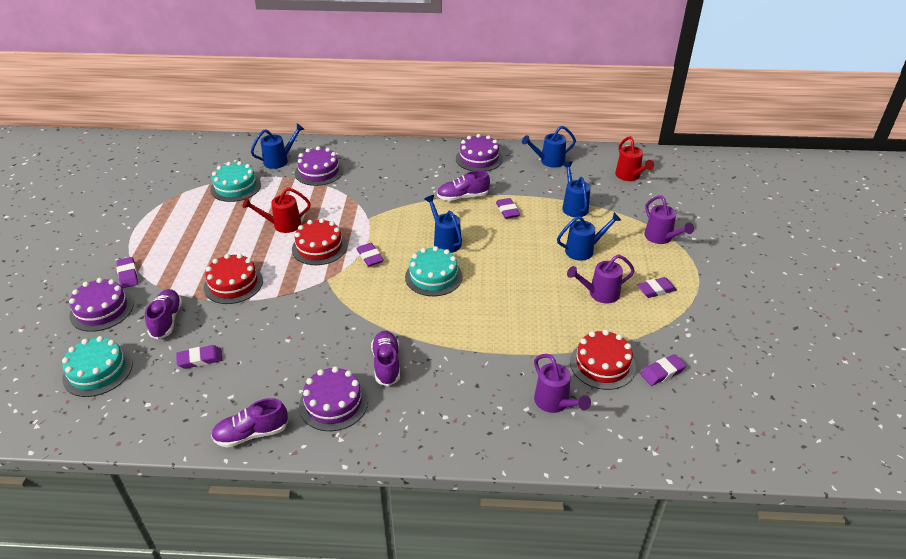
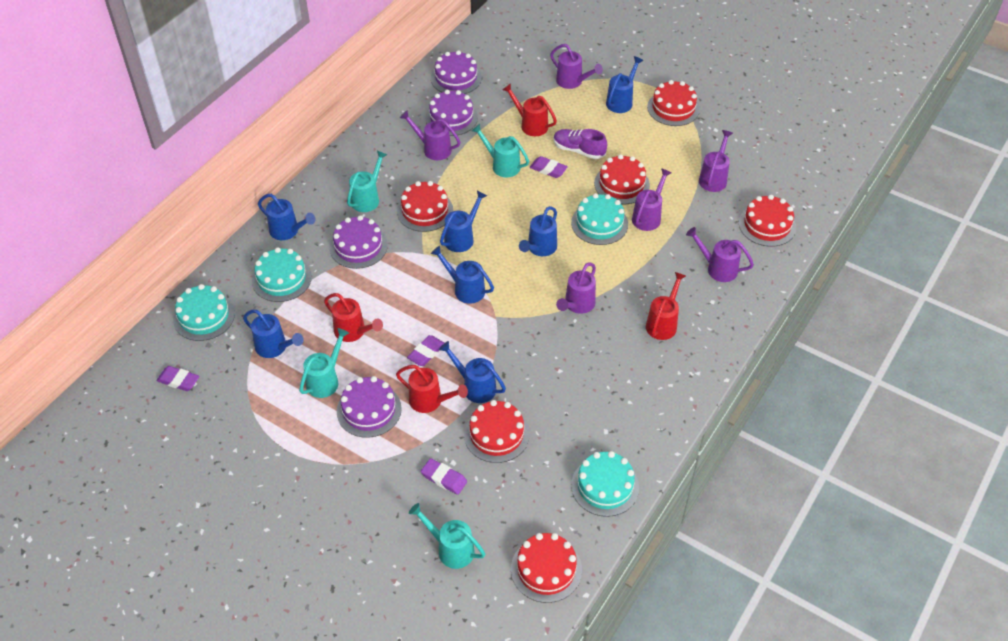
blue watering can: 5 -> 7
purple eraser: 6 -> 4
purple shoe: 4 -> 1
purple watering can: 3 -> 6
red cake: 3 -> 6
red watering can: 2 -> 4
turquoise cake: 3 -> 4
turquoise watering can: 0 -> 4

